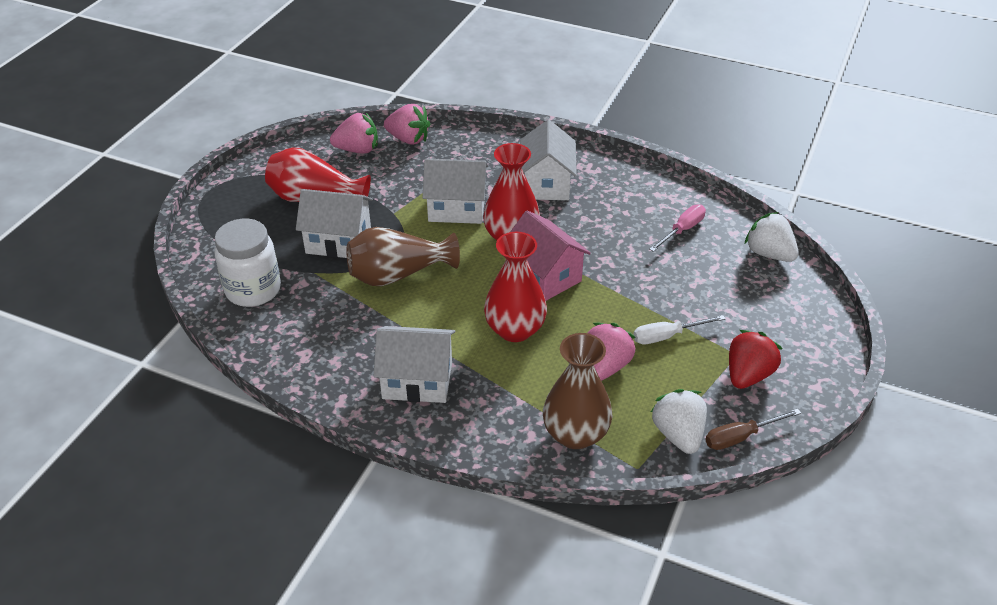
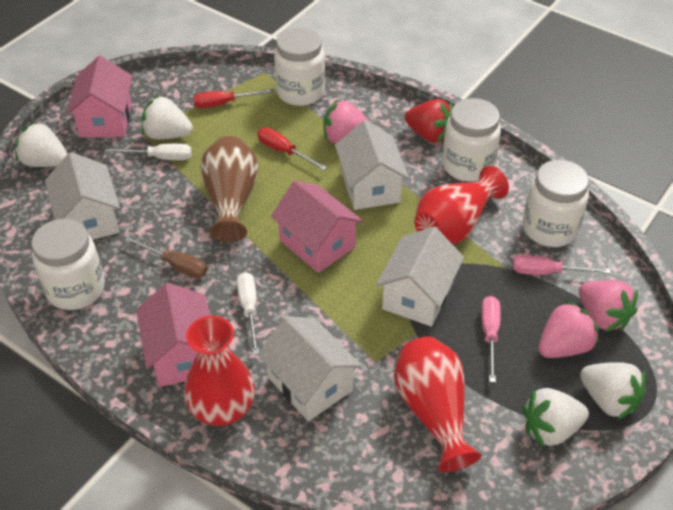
brown vase: 2 -> 1
pink house: 1 -> 3
pink screwdriver: 1 -> 2
red screwdriver: 0 -> 2
white jar: 1 -> 4
white screwdriver: 1 -> 2
white strawberry: 2 -> 4

